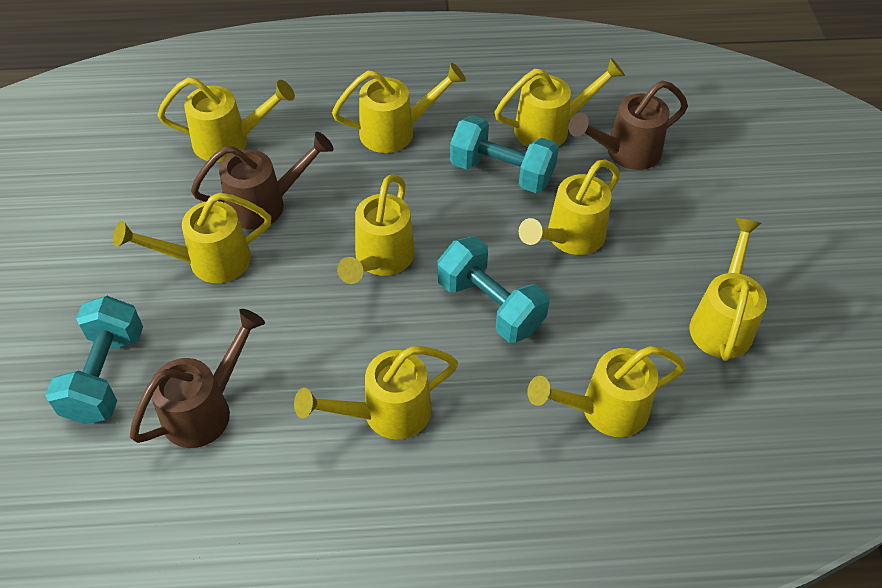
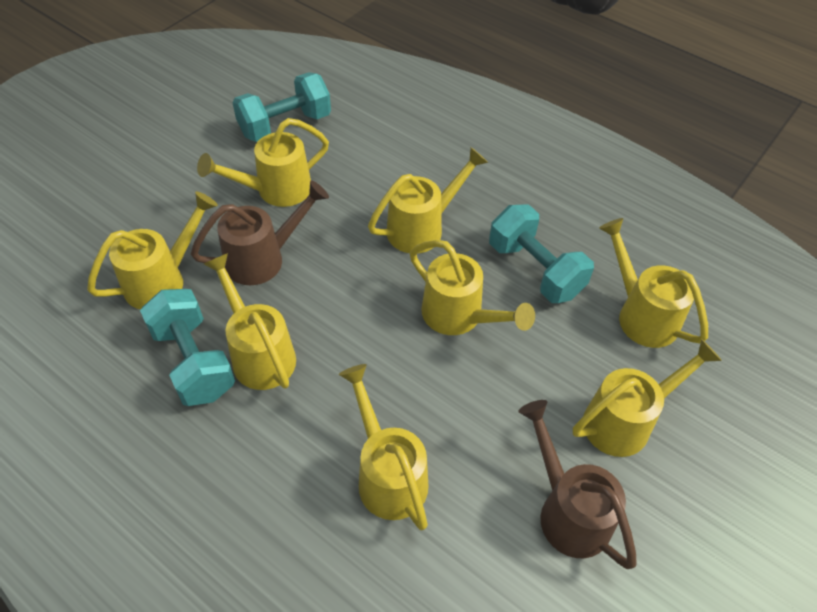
brown watering can: 3 -> 2
yellow watering can: 9 -> 8

